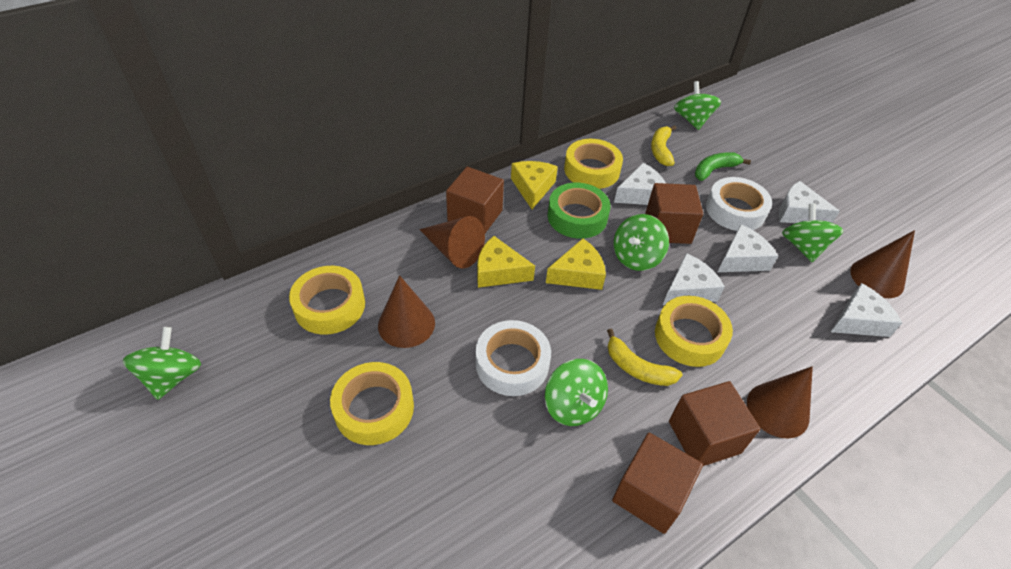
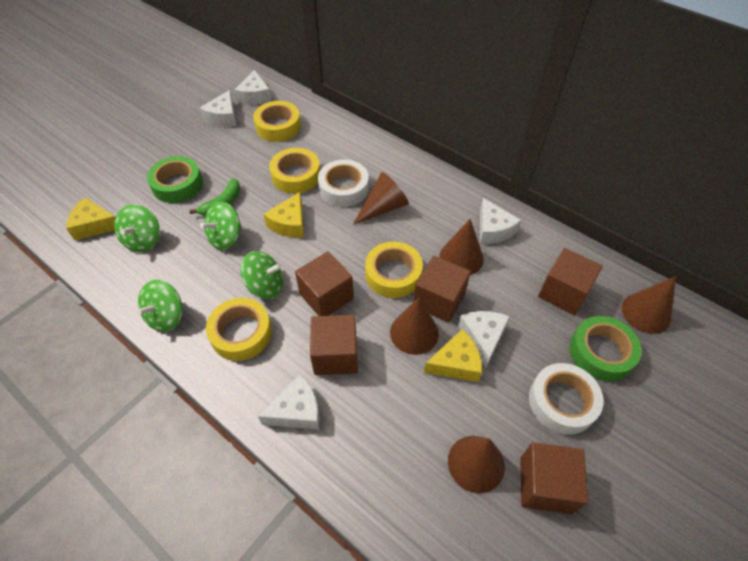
brown cone: 4 -> 5
brown cube: 4 -> 5
green spinning top: 5 -> 4
green tape: 1 -> 2
yellow banana: 2 -> 0

